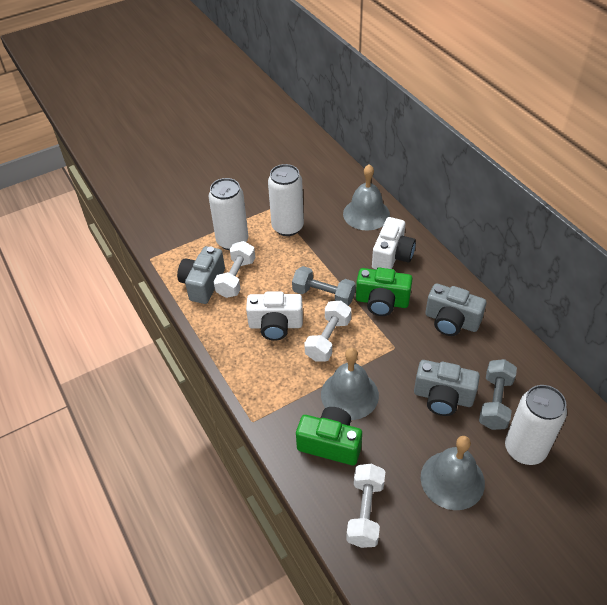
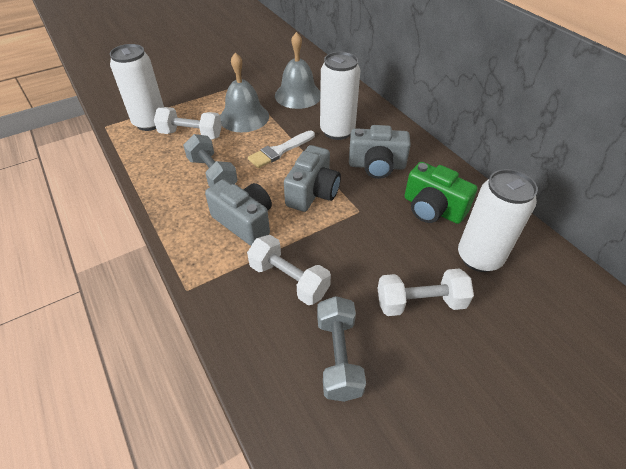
green camera: 2 -> 1
grey bell: 3 -> 2
white brush: 0 -> 1
white camera: 2 -> 0

